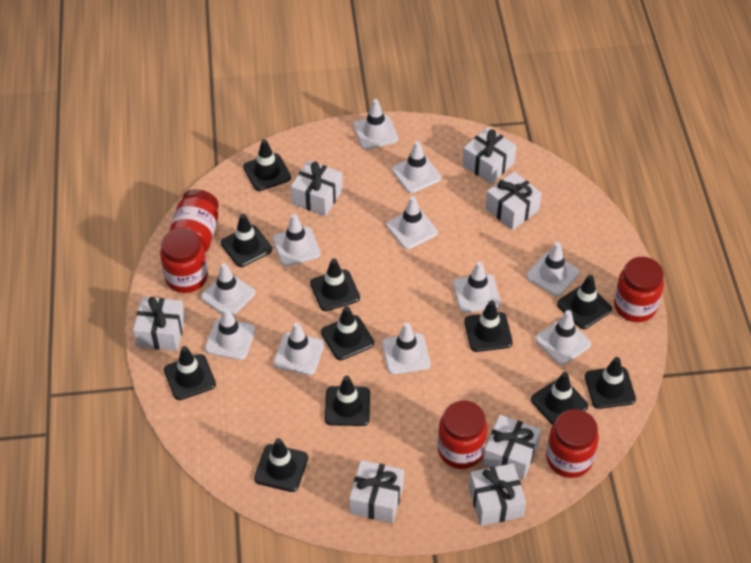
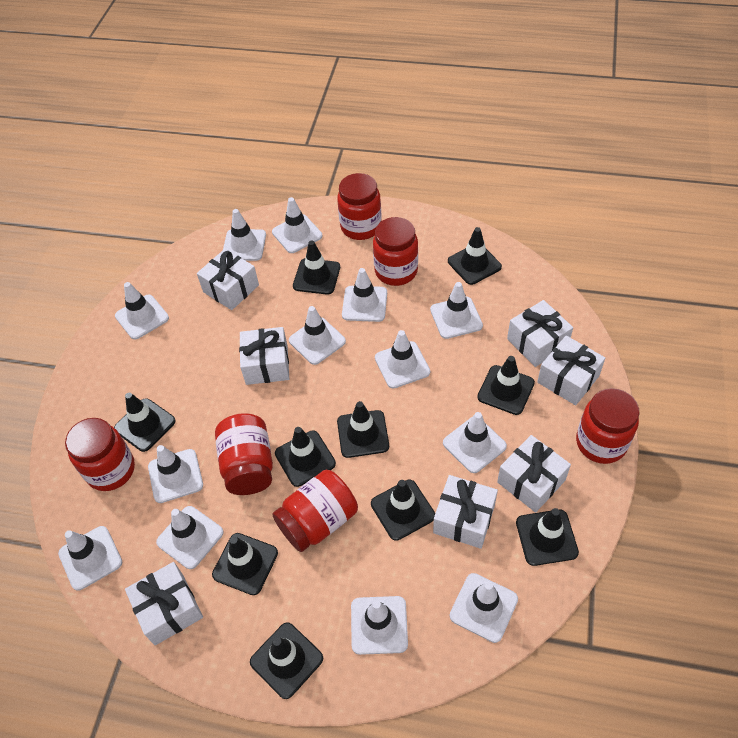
black traffic cone: 11 -> 10
red jar: 5 -> 6
white traffic cone: 11 -> 13

